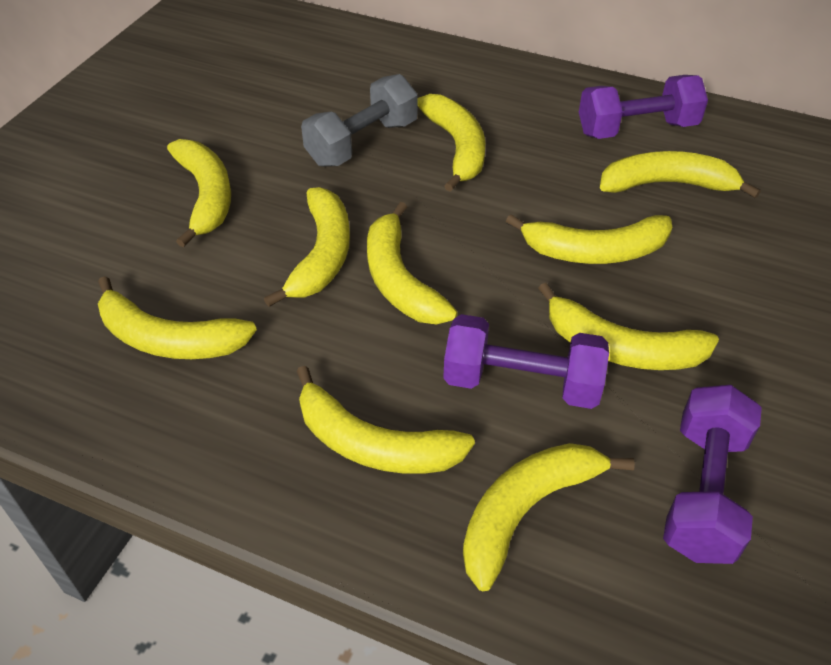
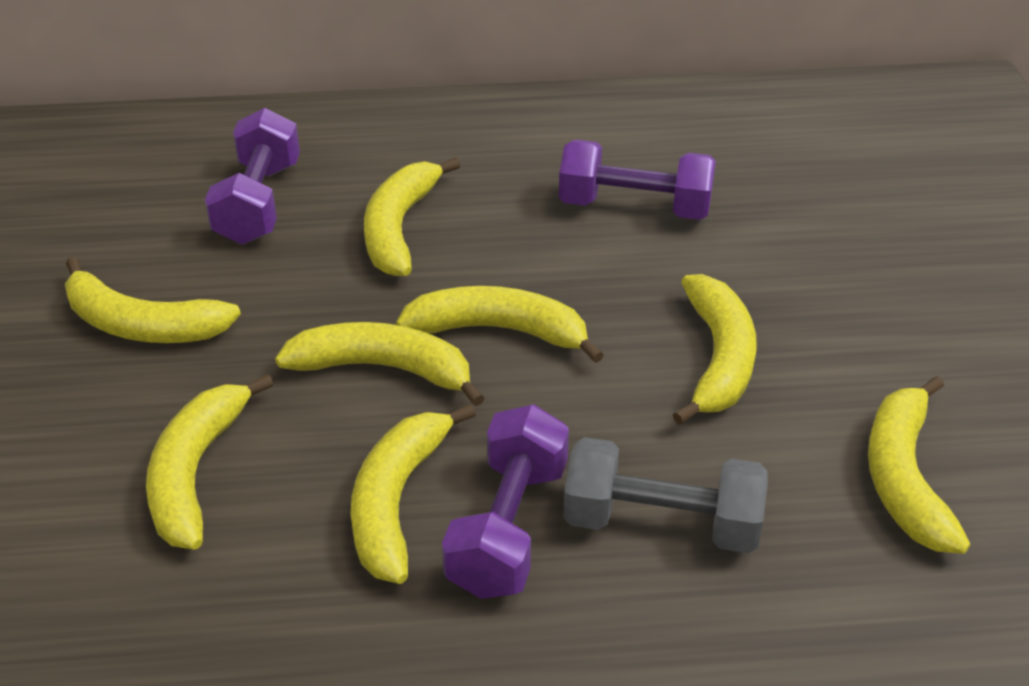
yellow banana: 10 -> 8

